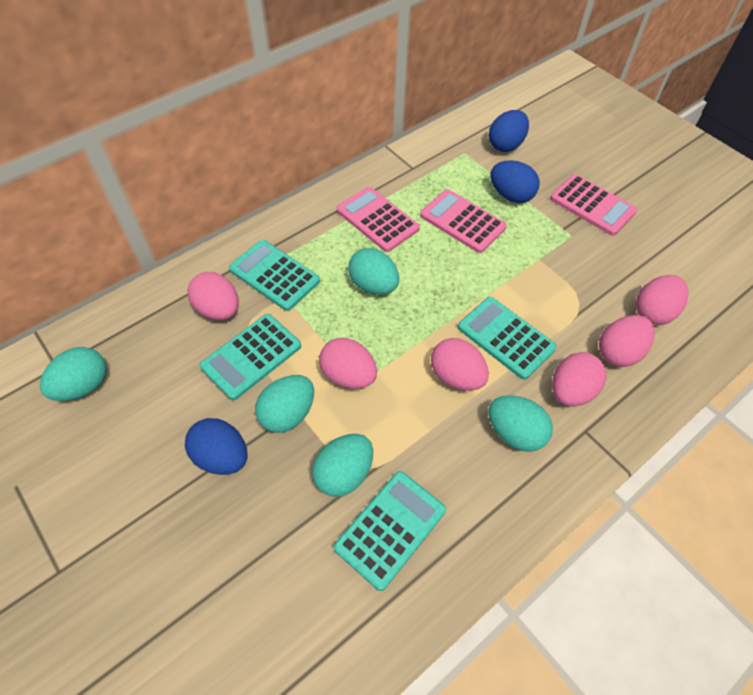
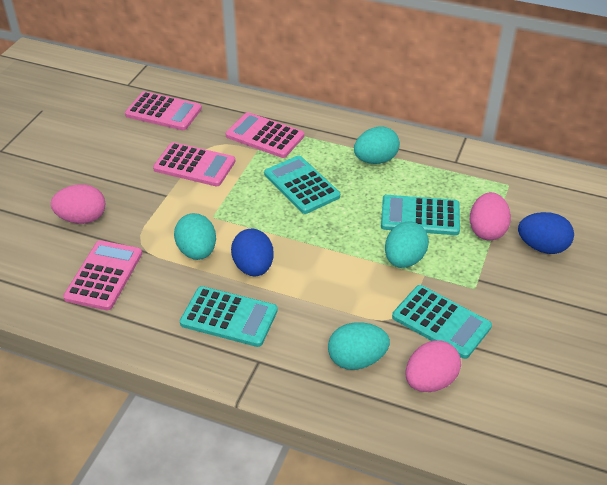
blue egg: 3 -> 2
pink calculator: 3 -> 4
pink egg: 6 -> 3
turquoise egg: 5 -> 4

